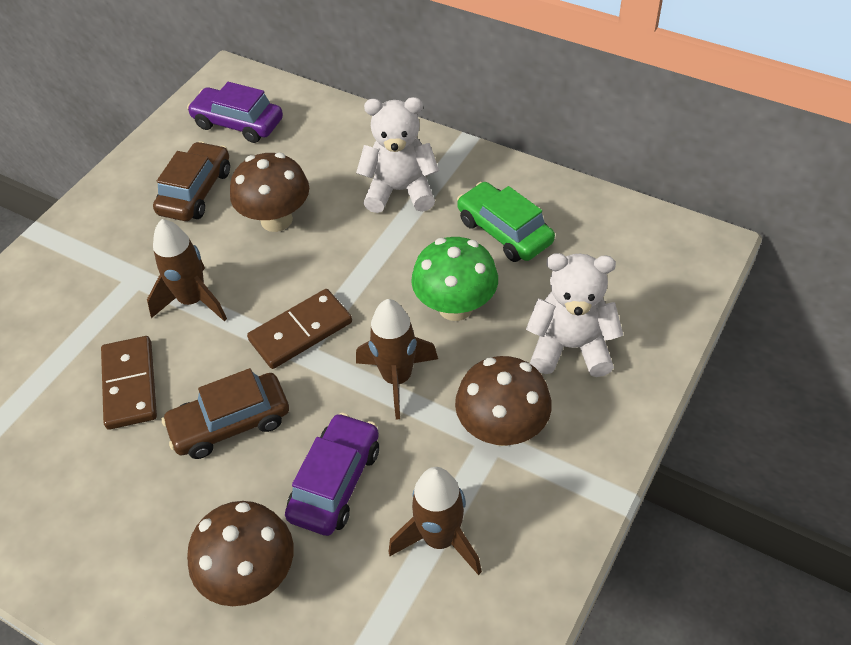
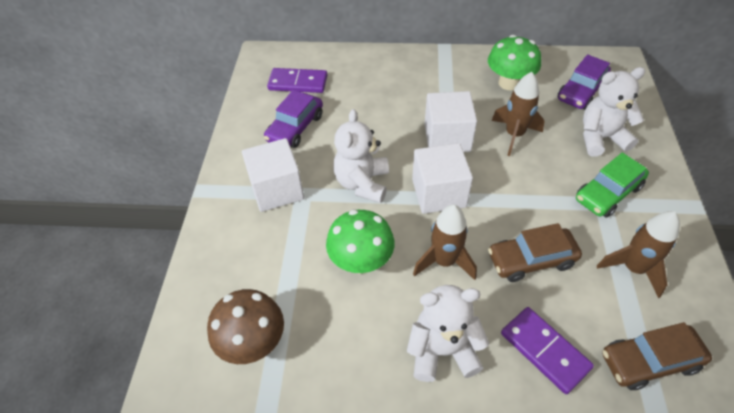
brown domino: 2 -> 0
brown mushroom: 3 -> 1
green mushroom: 1 -> 2
purple domino: 0 -> 2
white cube: 0 -> 3
white teddy bear: 2 -> 3

